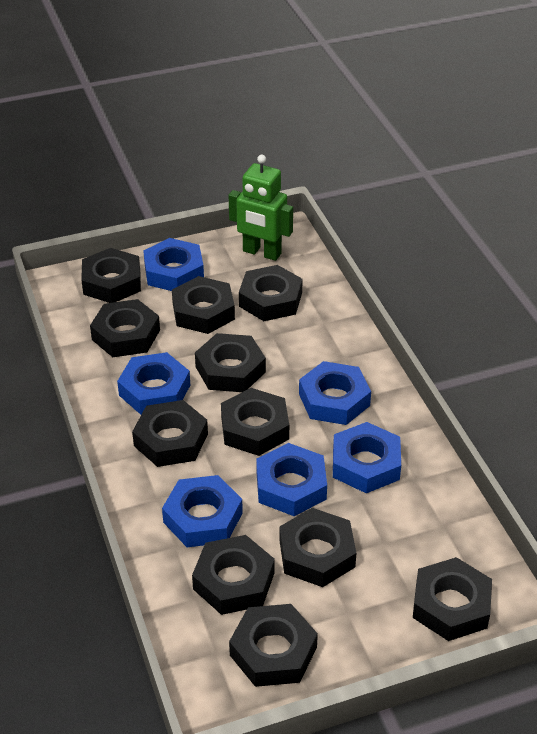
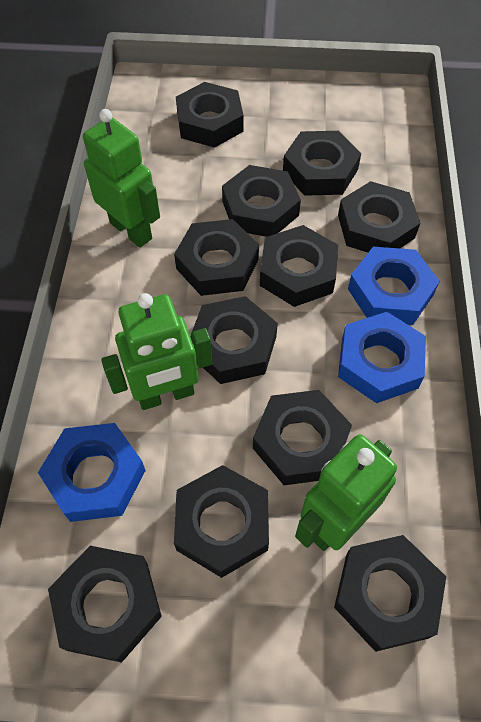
blue nut: 6 -> 3
green robot: 1 -> 3

